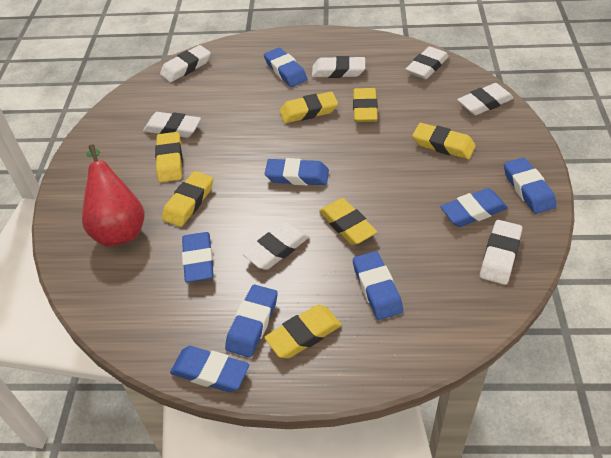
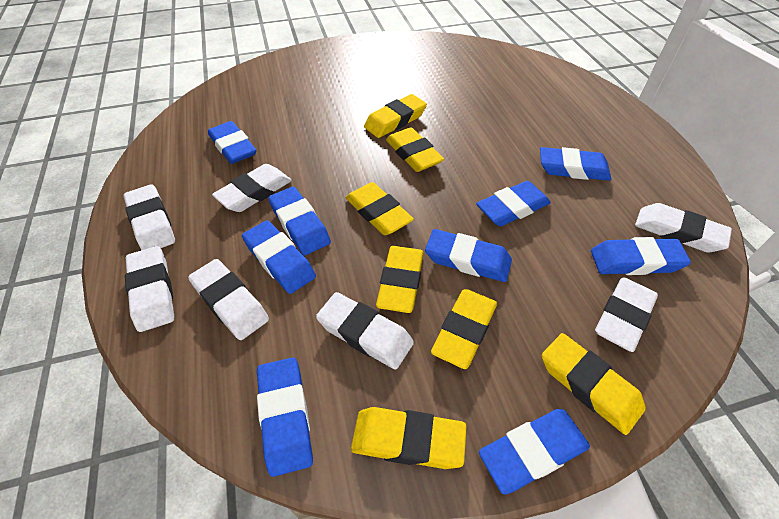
blue eraser: 8 -> 9
red pear: 1 -> 0

